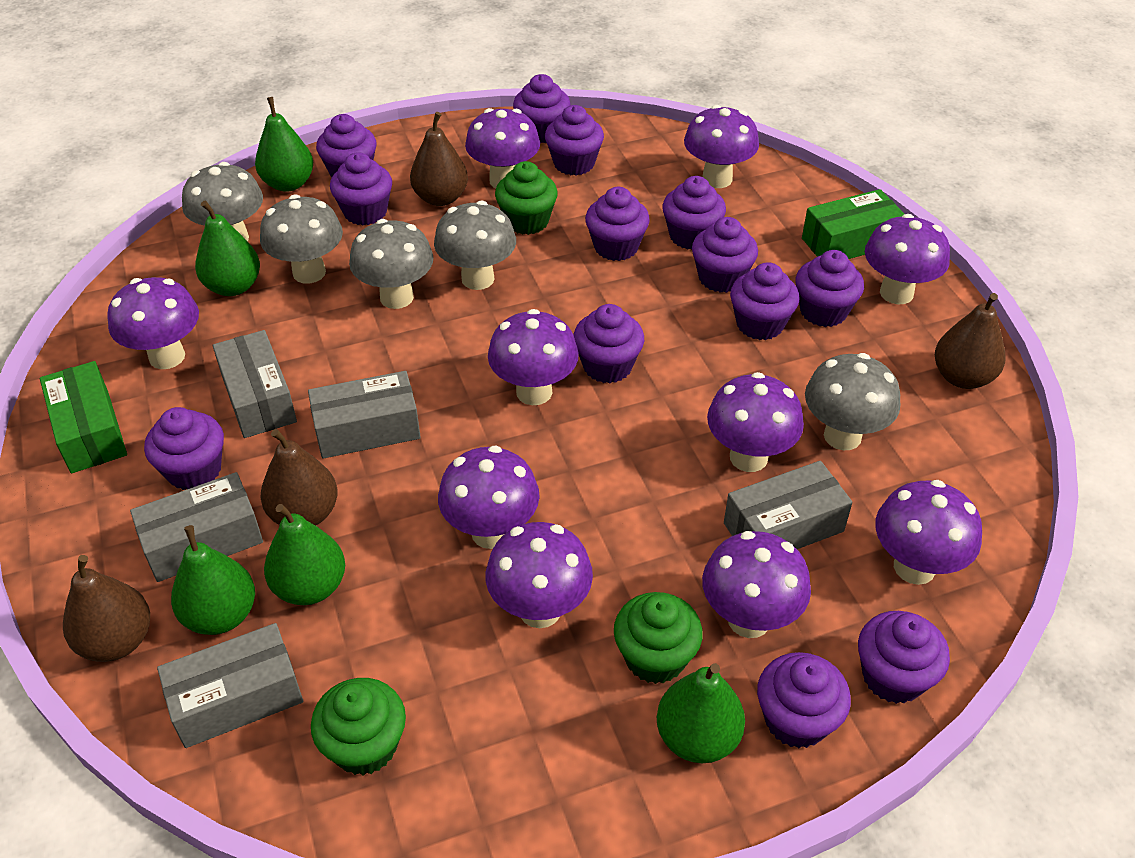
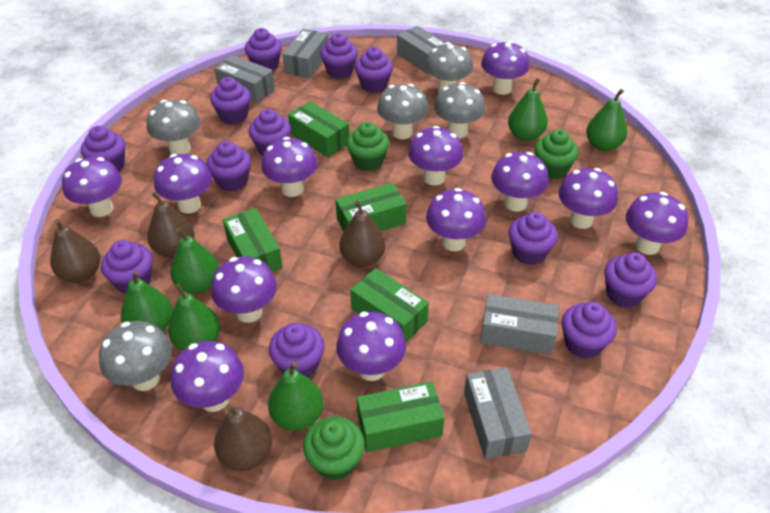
green box: 2 -> 5
green pear: 5 -> 6
purple cupcake: 13 -> 12
purple mushroom: 10 -> 12

